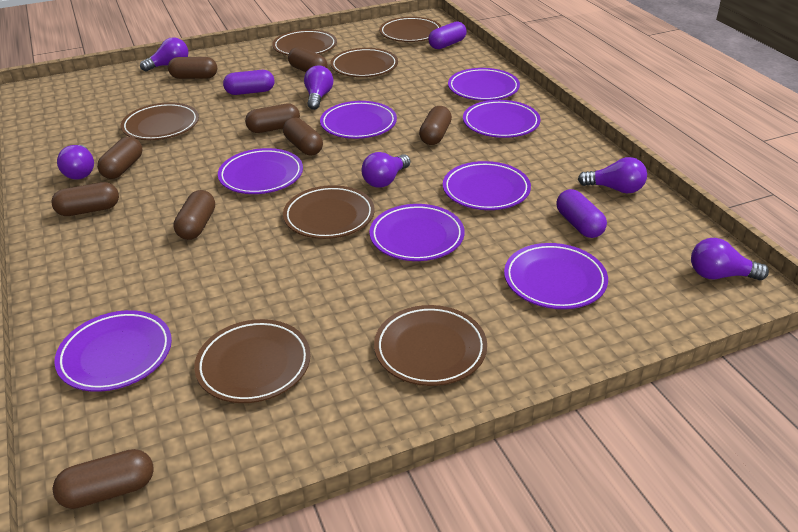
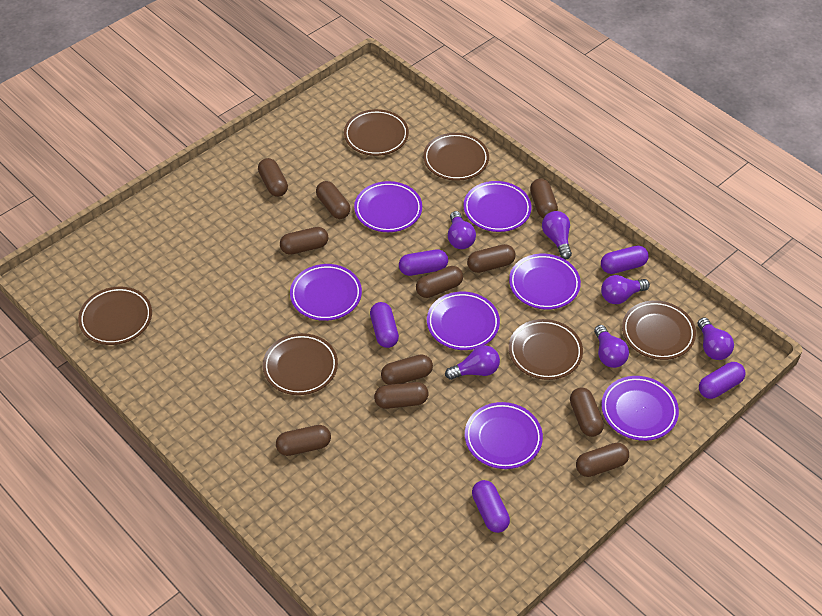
brown capsule: 9 -> 11
brown plate: 7 -> 6
purple capsule: 3 -> 5
purple plate: 8 -> 7

